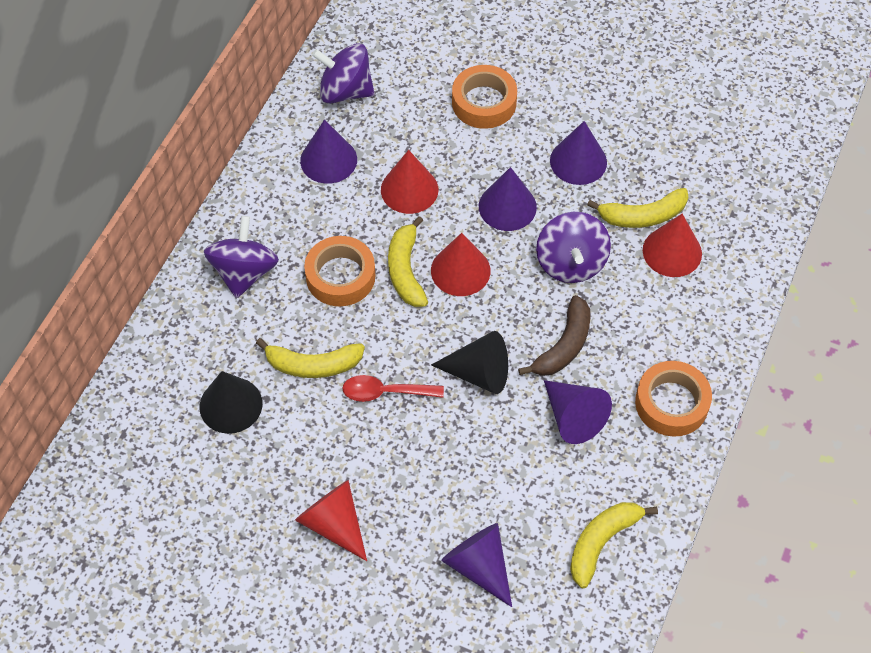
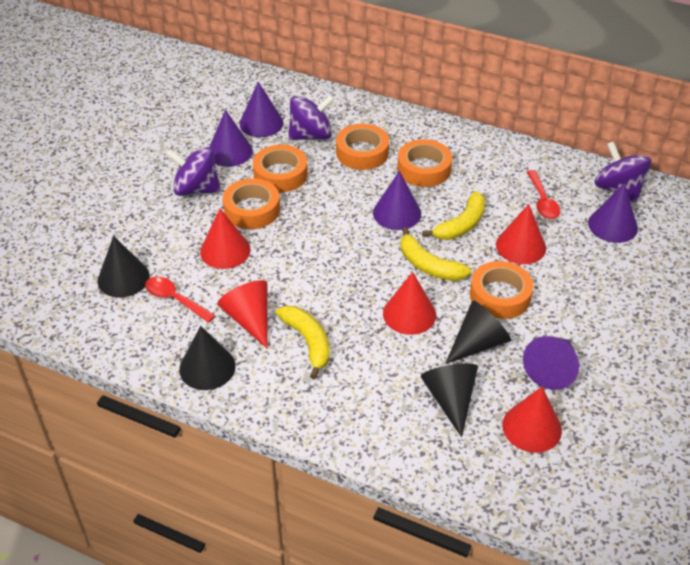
black cone: 2 -> 4
brown banana: 1 -> 0
orange tape: 3 -> 5
red cone: 4 -> 5
red spoon: 1 -> 2
yellow banana: 4 -> 3

